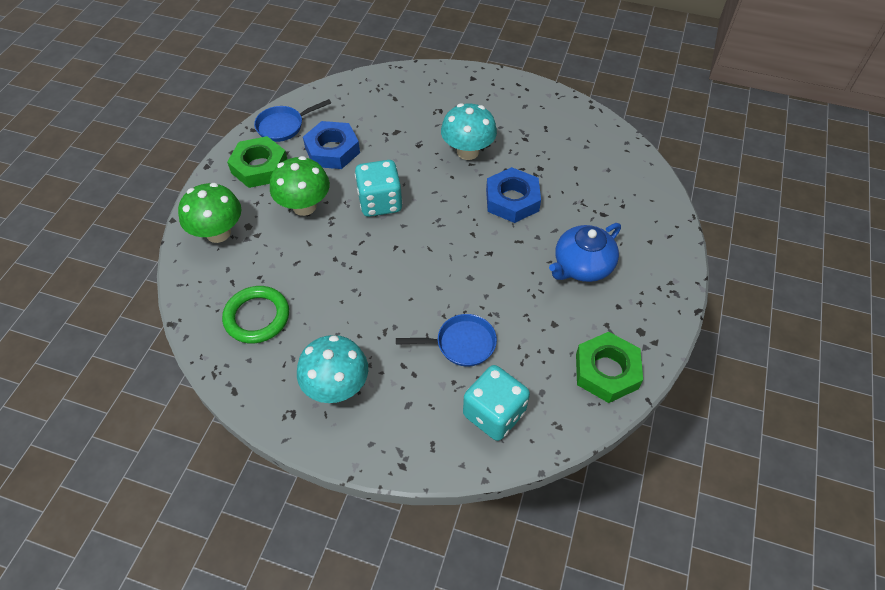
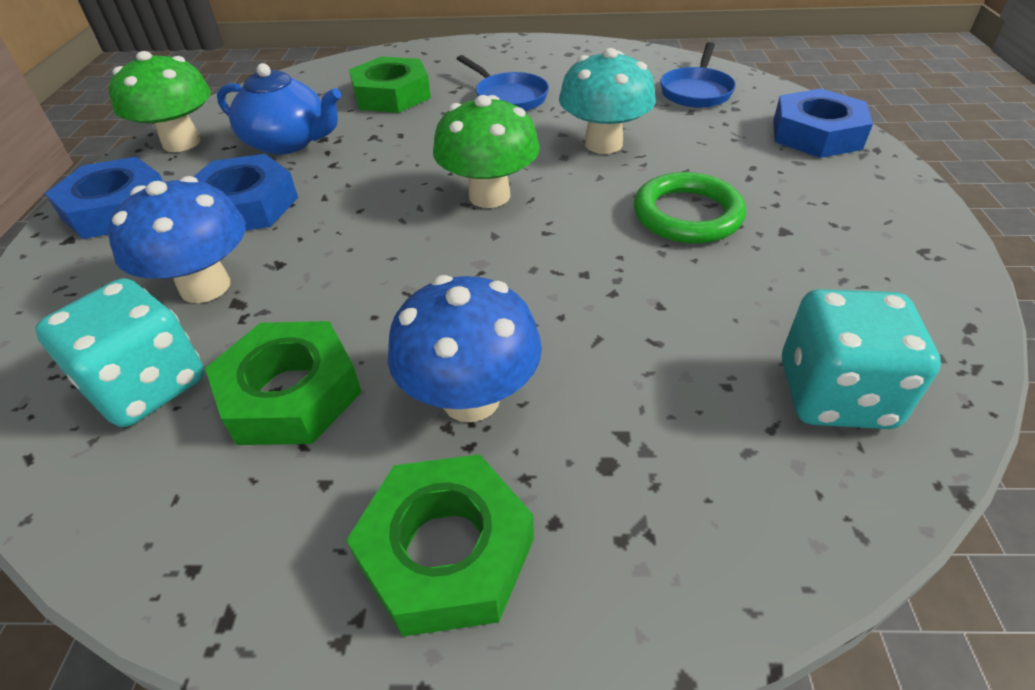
blue mushroom: 0 -> 2
blue nut: 2 -> 3
green nut: 2 -> 3
turquoise mushroom: 2 -> 1

